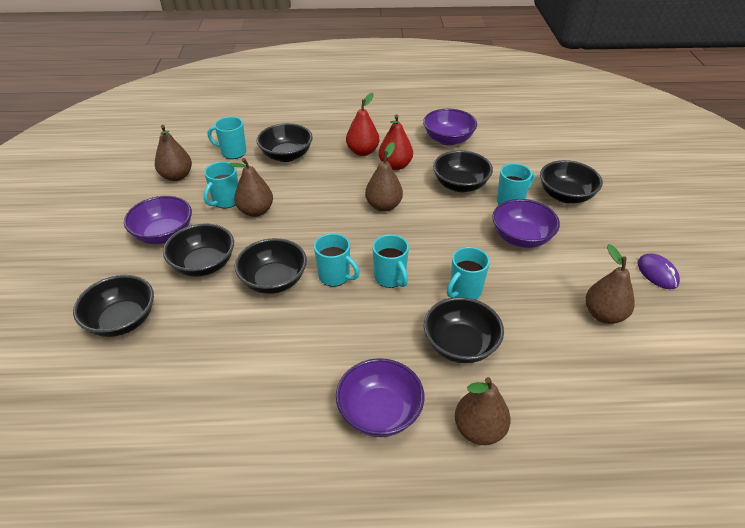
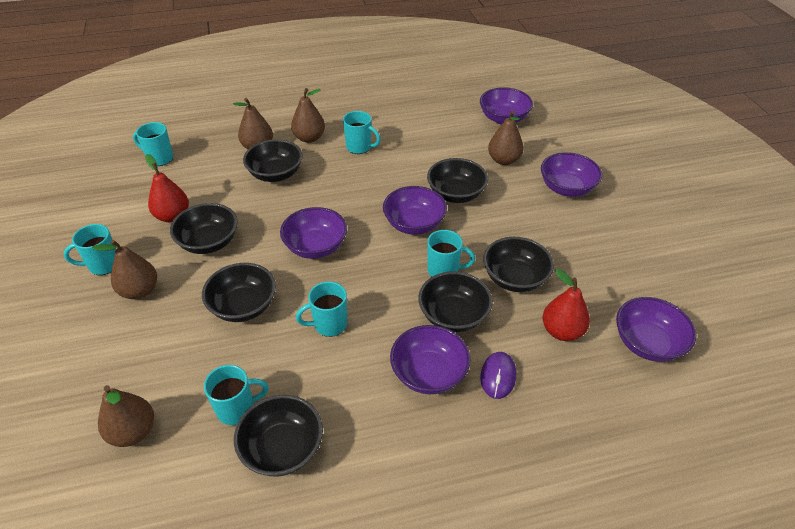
purple bowl: 4 -> 6

